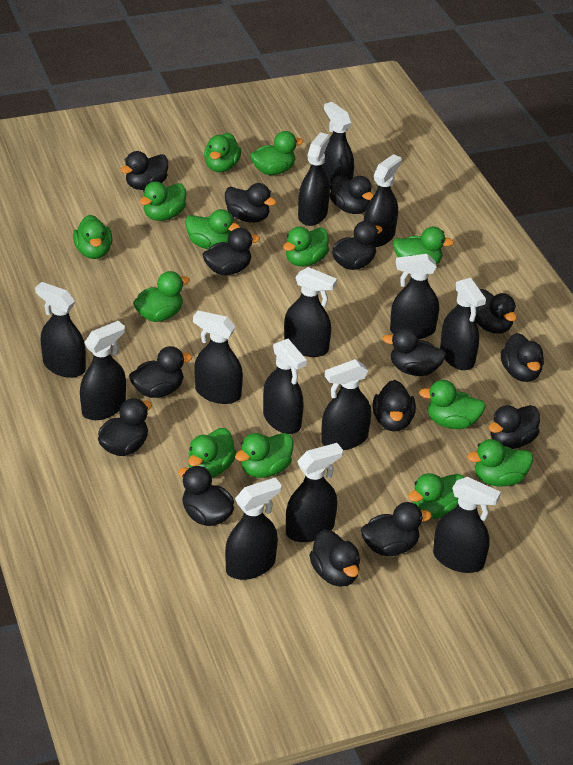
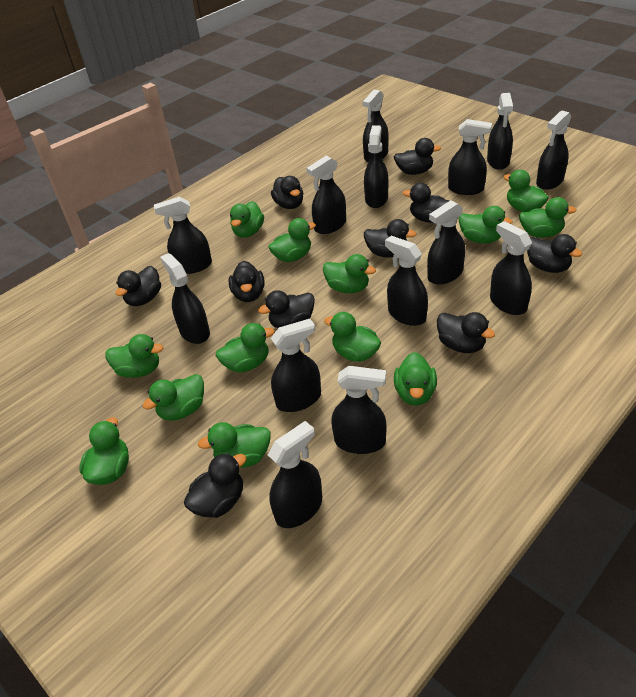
black duck: 15 -> 10

